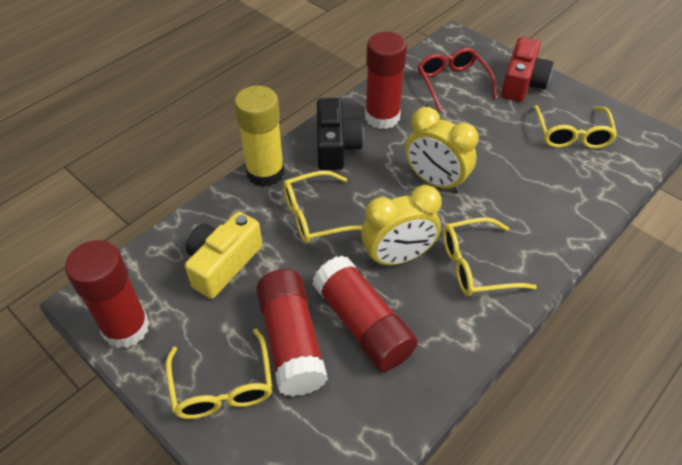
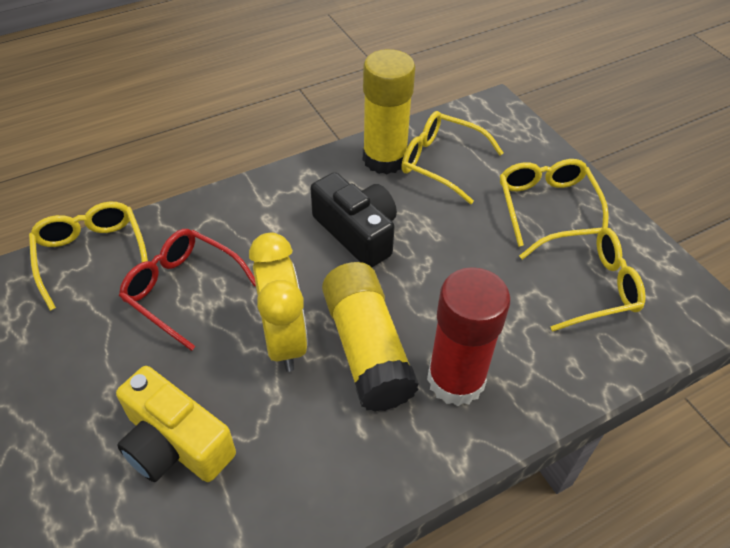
red camera: 1 -> 0
red glue stick: 4 -> 1
yellow clock: 2 -> 1
yellow glue stick: 1 -> 2

